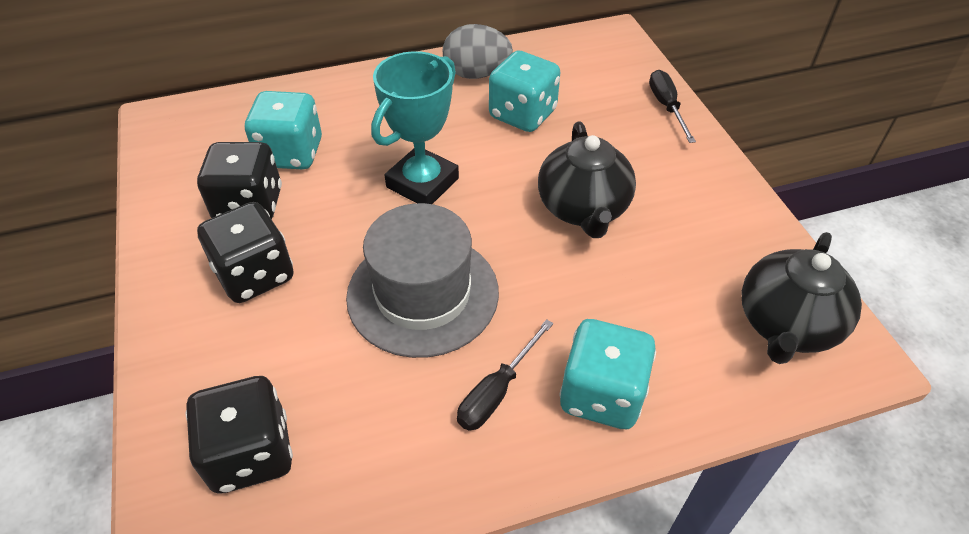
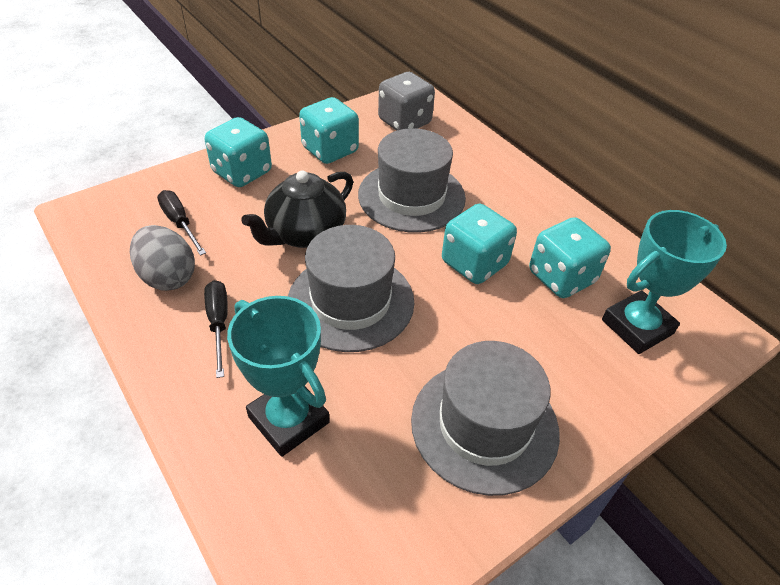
black dice: 3 -> 0
black teapot: 2 -> 1
grey dice: 0 -> 1
grey hat: 1 -> 3
turquoise dice: 3 -> 4
turquoise trophy: 1 -> 2

